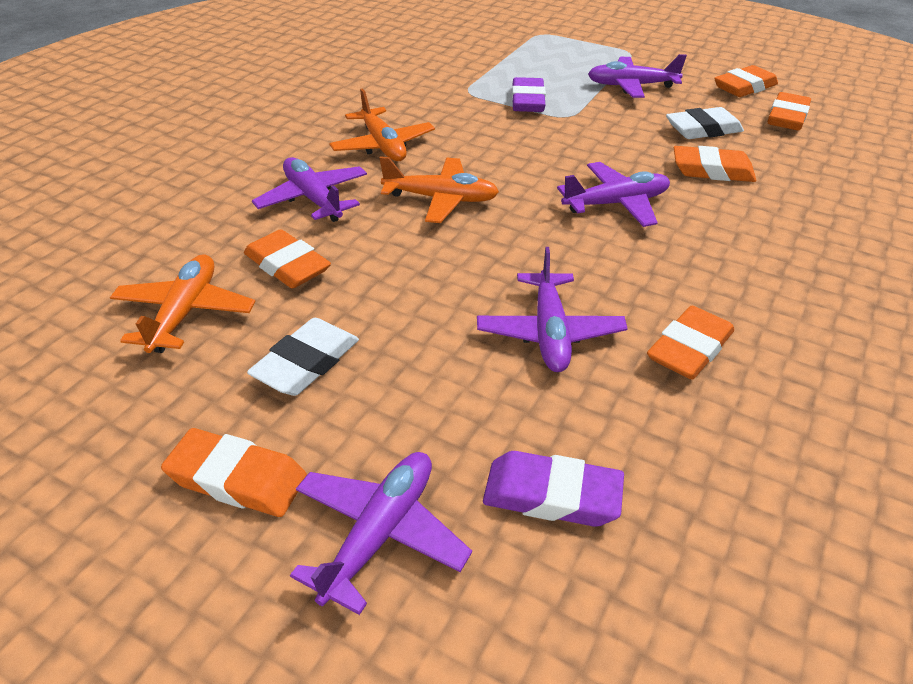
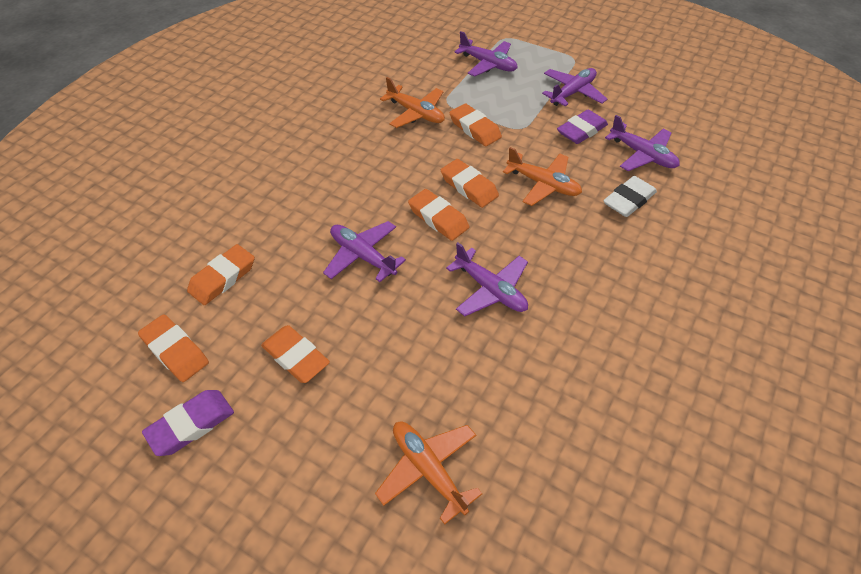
white eraser: 2 -> 1

